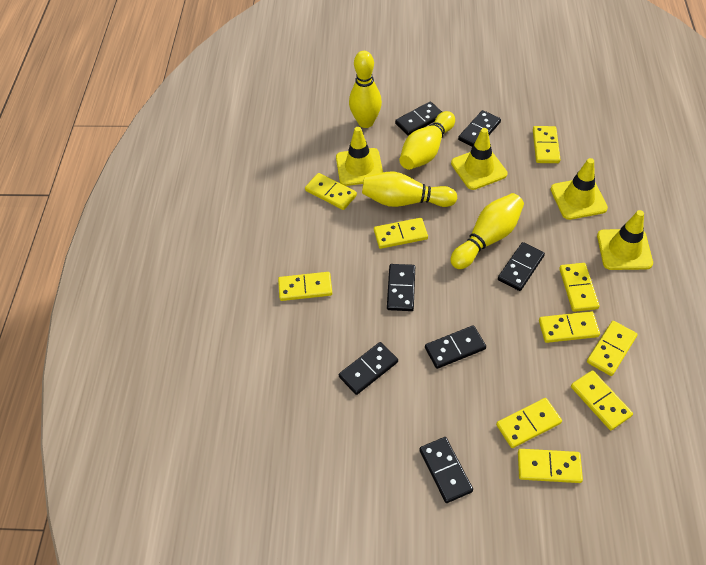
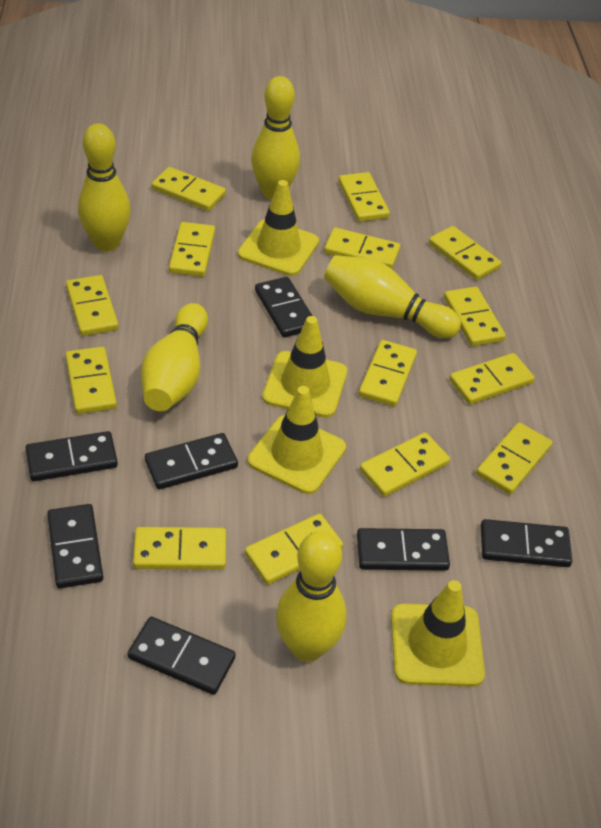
yellow bowling pin: 4 -> 5
yellow domino: 10 -> 14

